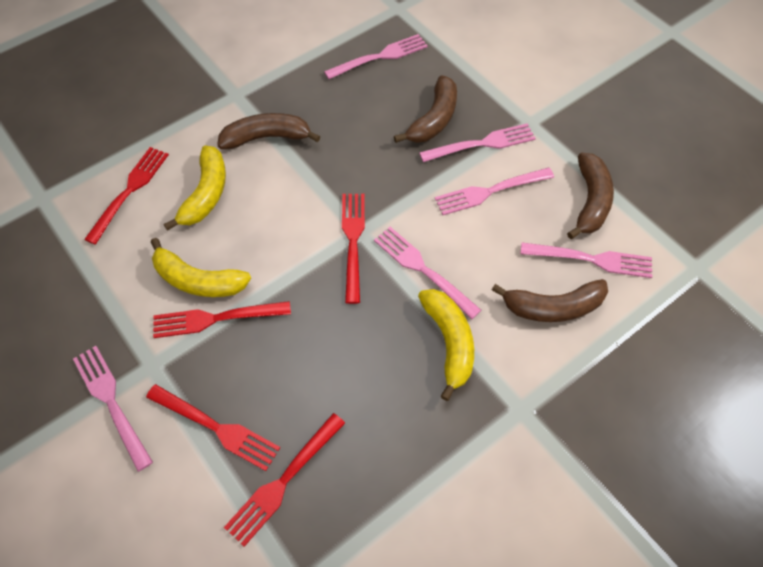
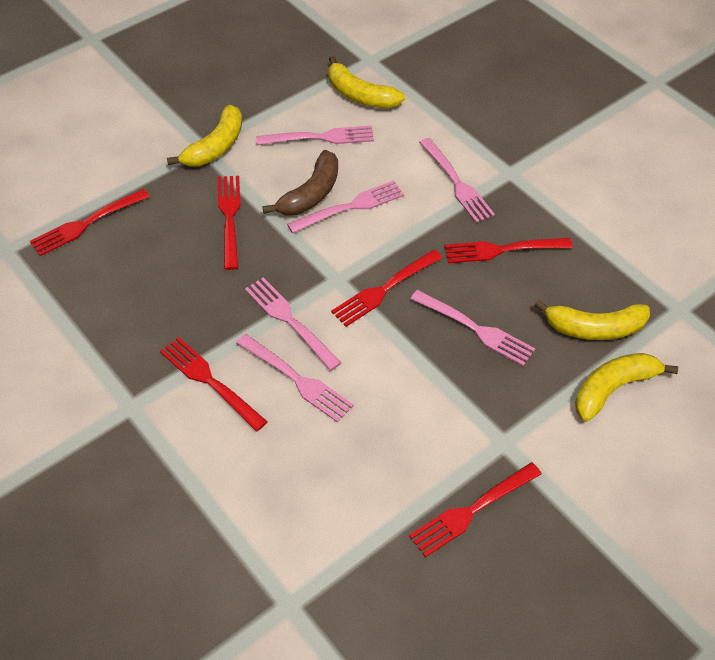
brown banana: 4 -> 1
red fork: 5 -> 6
yellow banana: 3 -> 4

